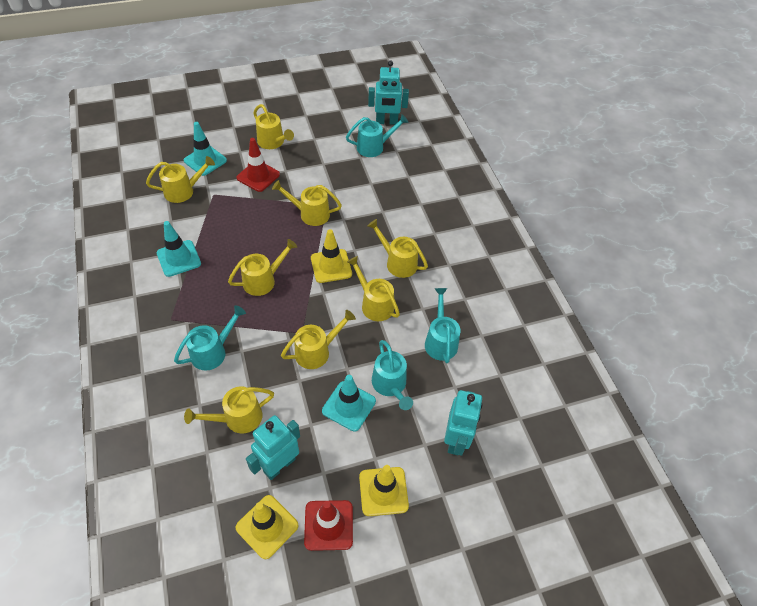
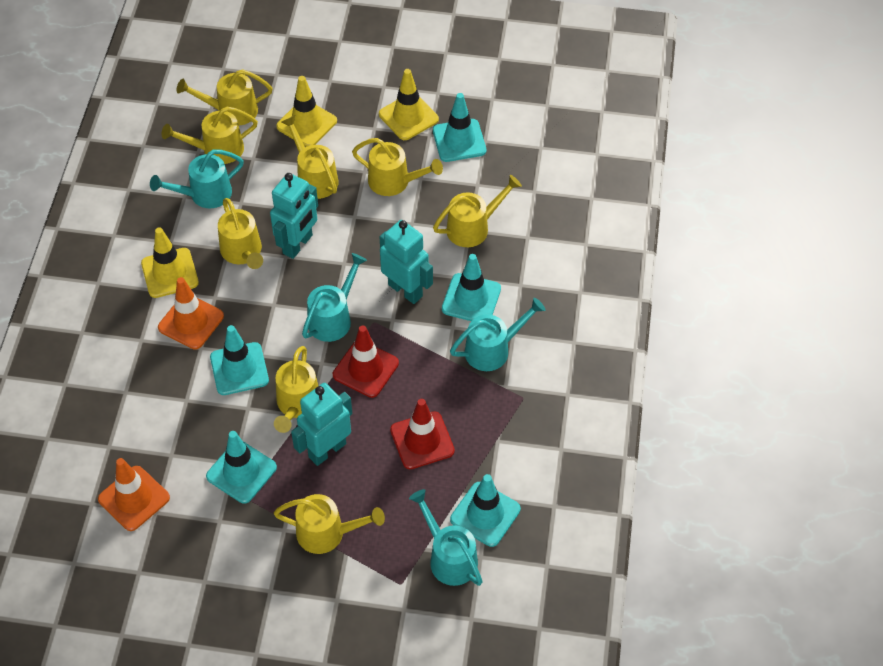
orange traffic cone: 0 -> 2
turquoise traffic cone: 3 -> 5

